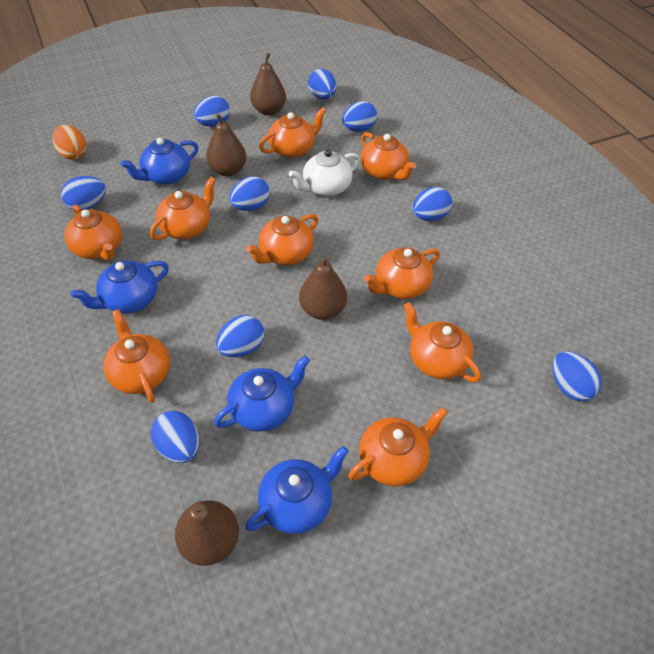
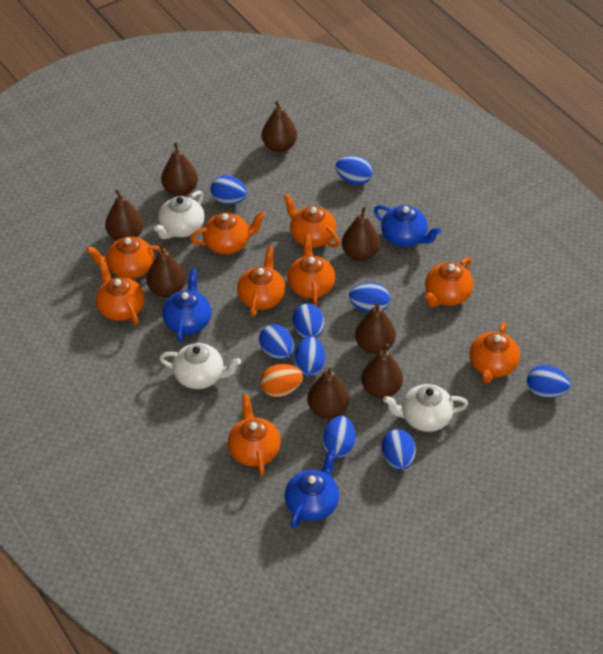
blue teapot: 4 -> 3
brown pear: 4 -> 8
white teapot: 1 -> 3

